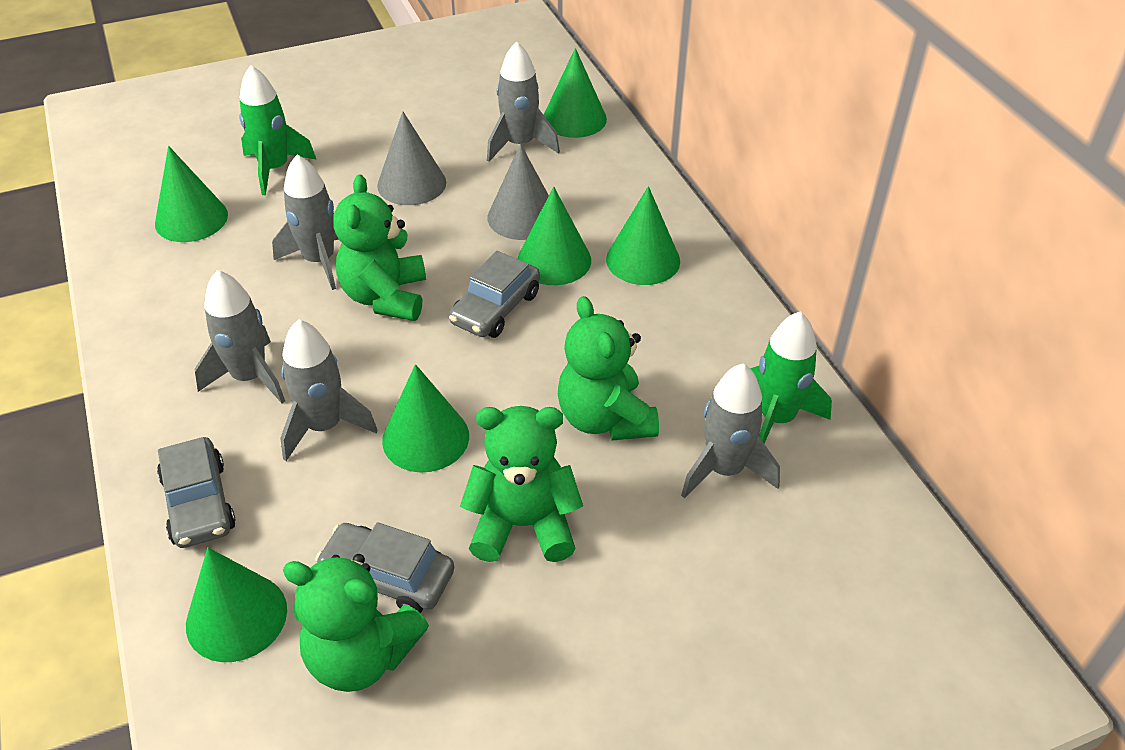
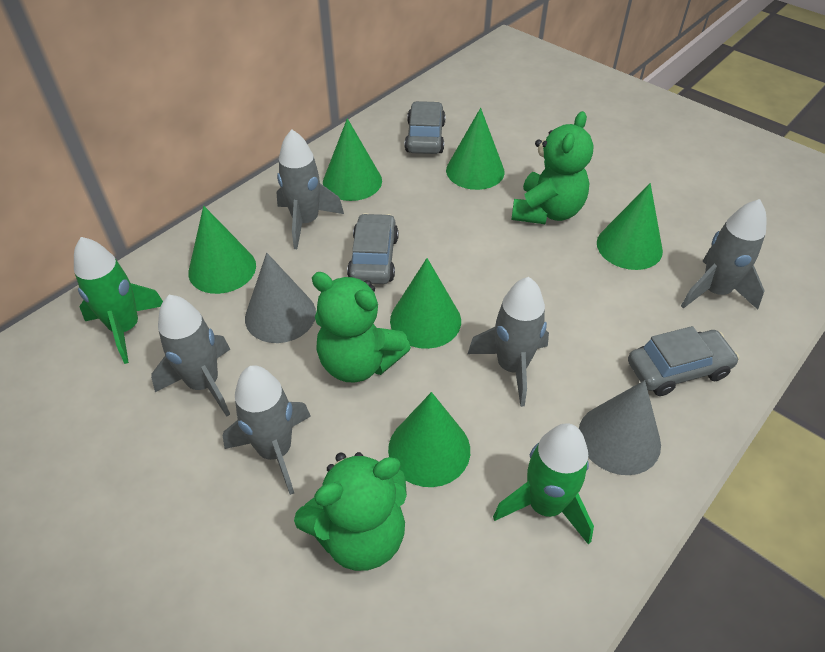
green teddy bear: 4 -> 3

